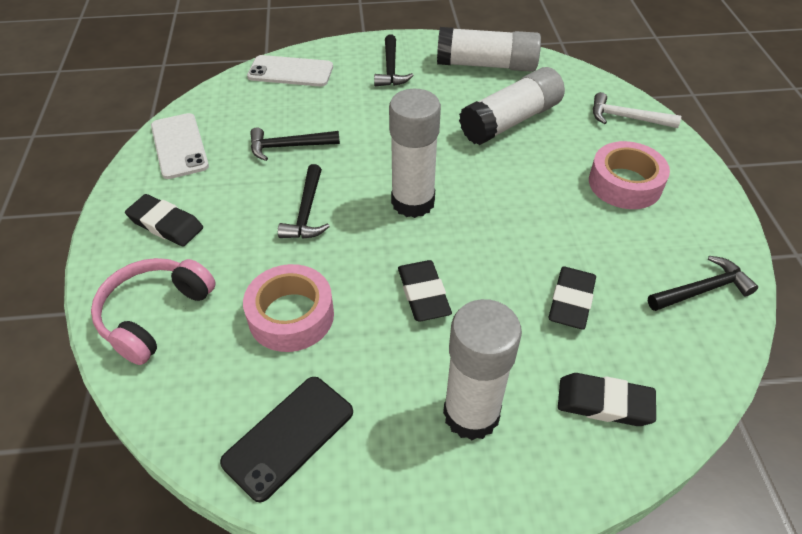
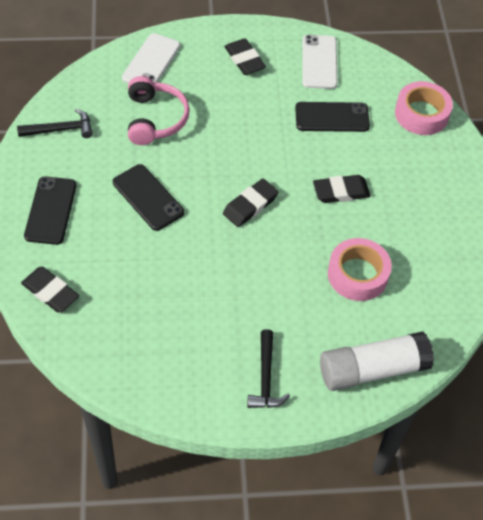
black hammer: 4 -> 2
black phone: 1 -> 3
white glue stick: 4 -> 1
white hammer: 1 -> 0

